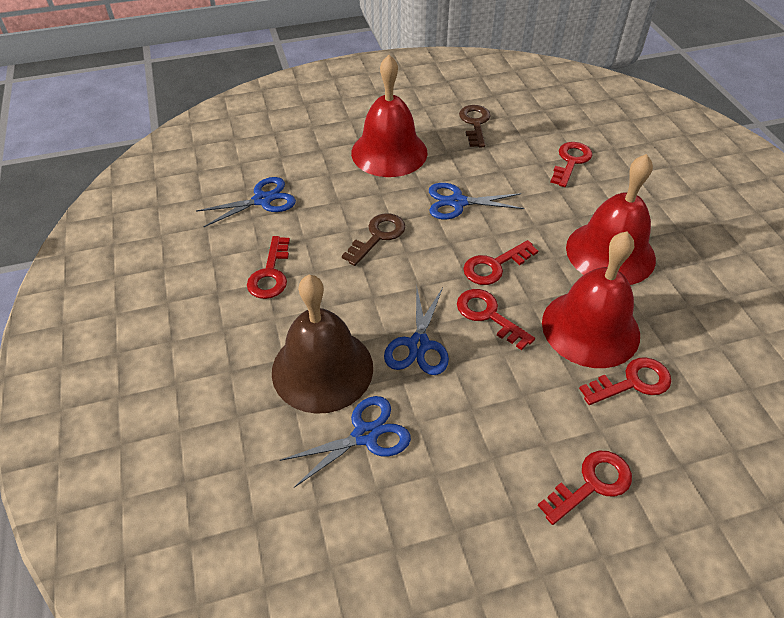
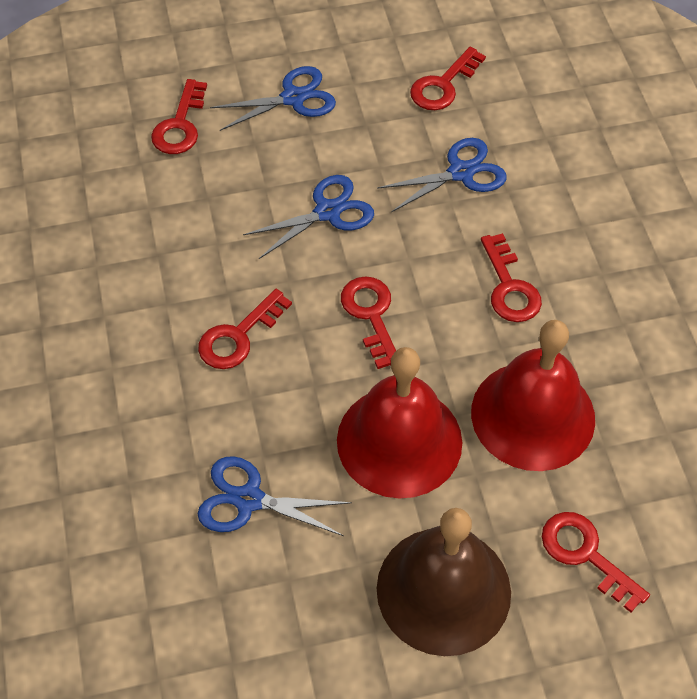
brown key: 2 -> 0
red bell: 3 -> 2

